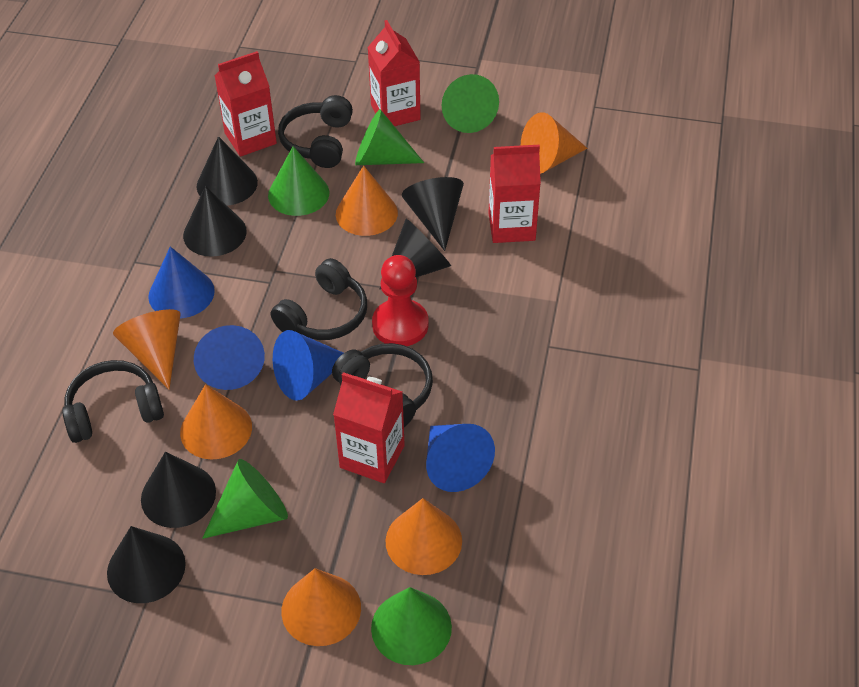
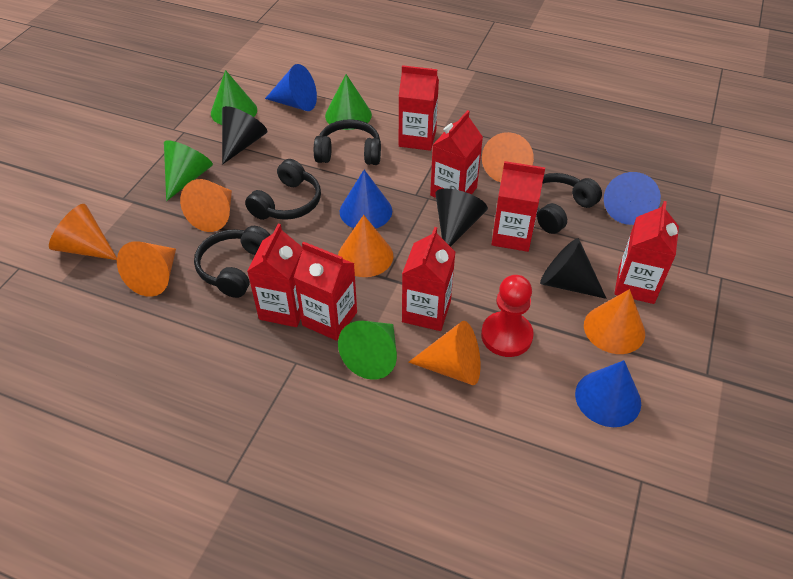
black cone: 6 -> 3
green cone: 5 -> 4
orange cone: 6 -> 7
red carton: 4 -> 7

